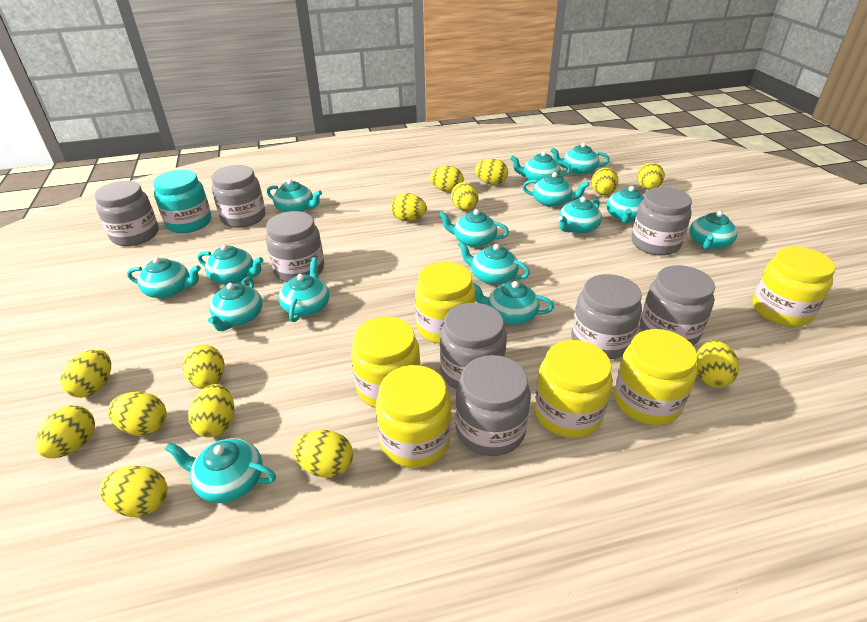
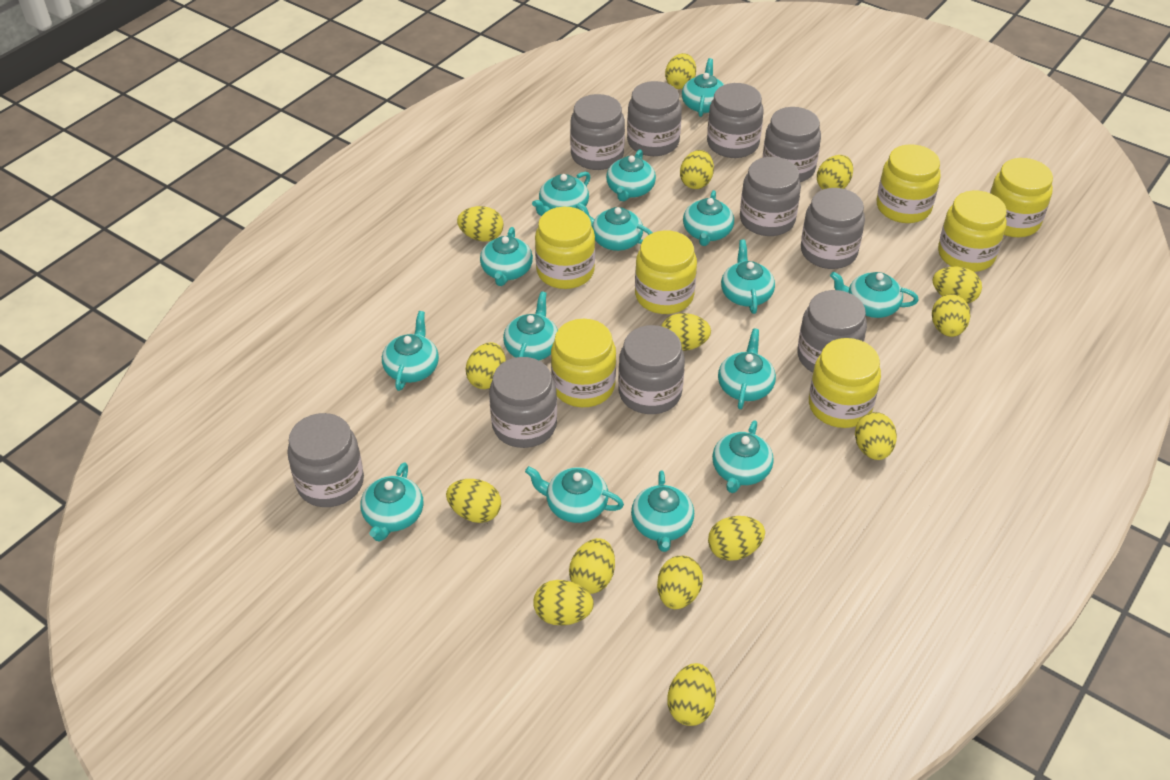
grey jar: 8 -> 10
turquoise jar: 1 -> 0
yellow egg: 14 -> 15
yellow jar: 6 -> 7

